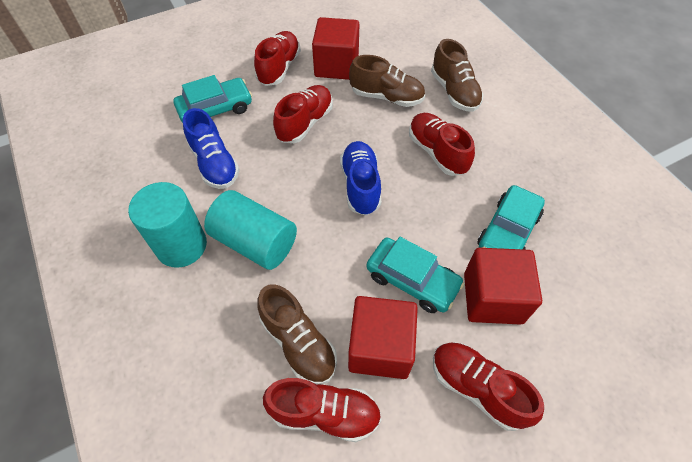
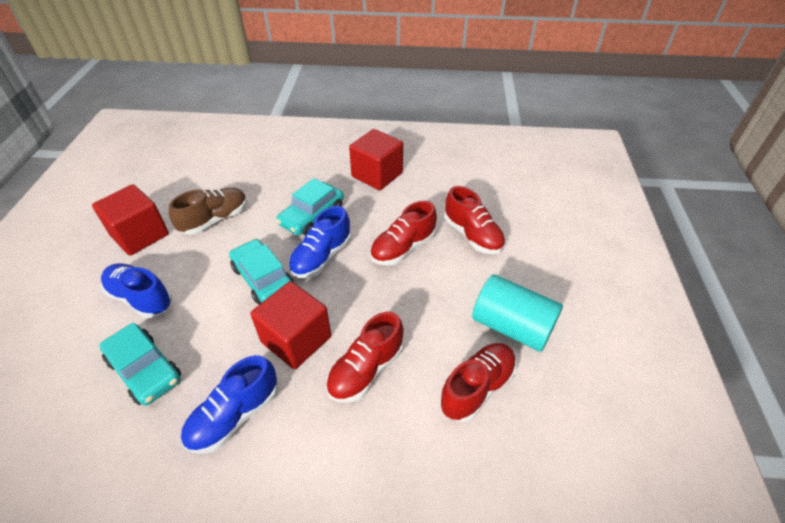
blue shoe: 2 -> 3
brown shoe: 3 -> 1
red shoe: 5 -> 4
turquoise cylinder: 2 -> 1

